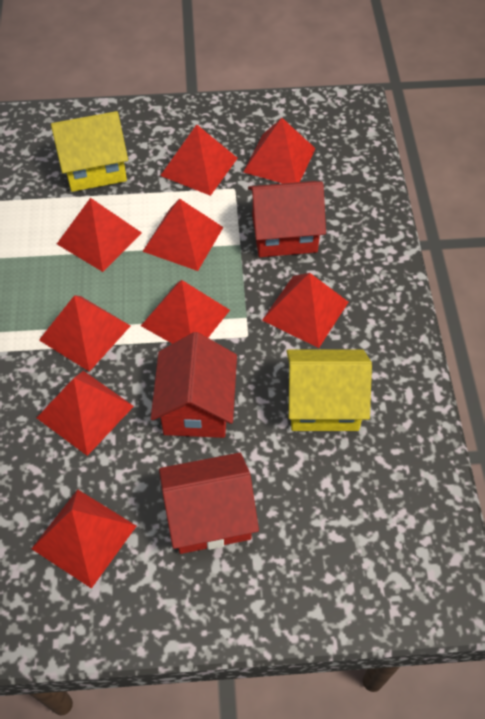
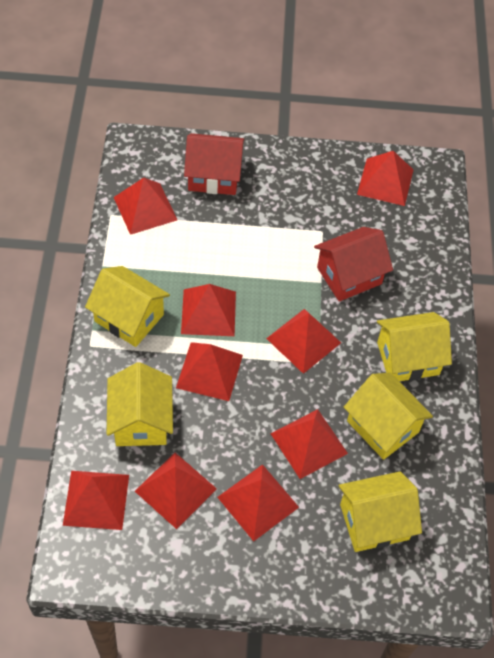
red house: 3 -> 2
yellow house: 2 -> 5

